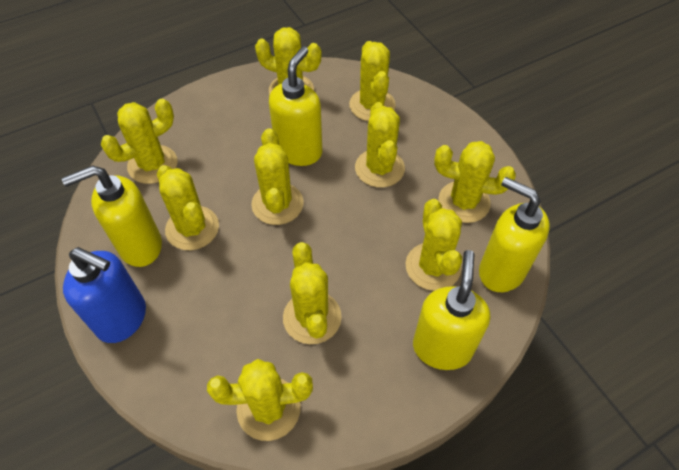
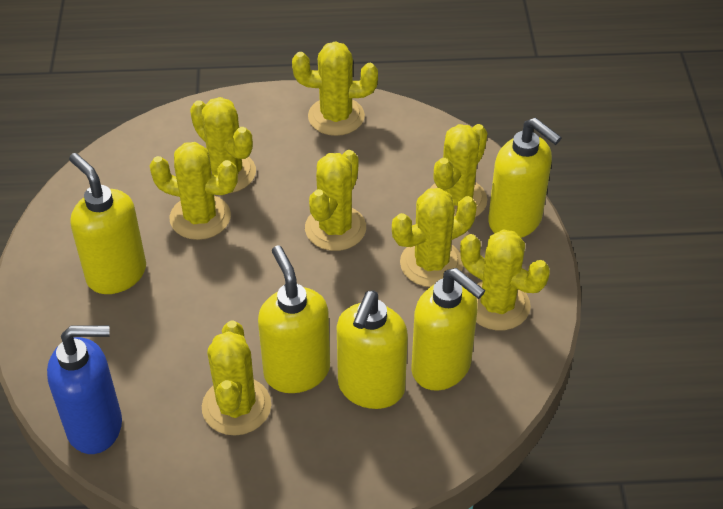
yellow cactus: 10 -> 8
yellow soap dispenser: 4 -> 5

